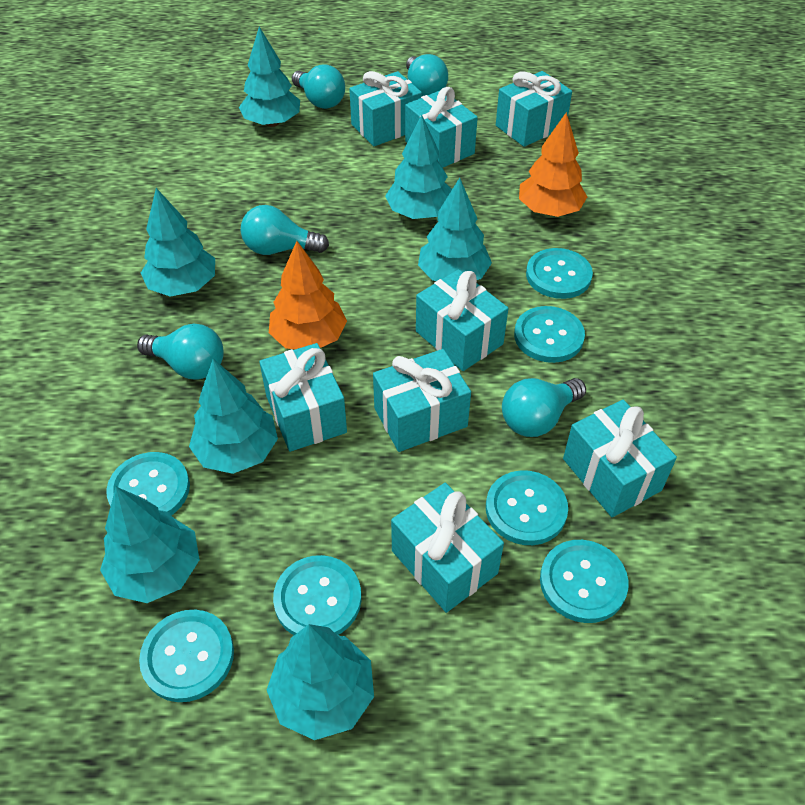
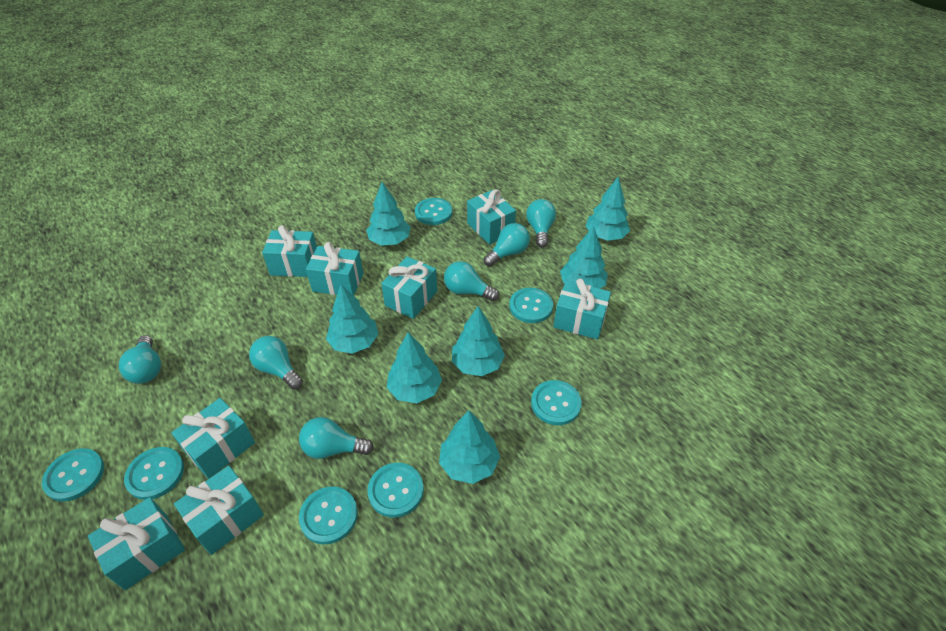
orange tree: 2 -> 0
turquoise light bulb: 5 -> 6

